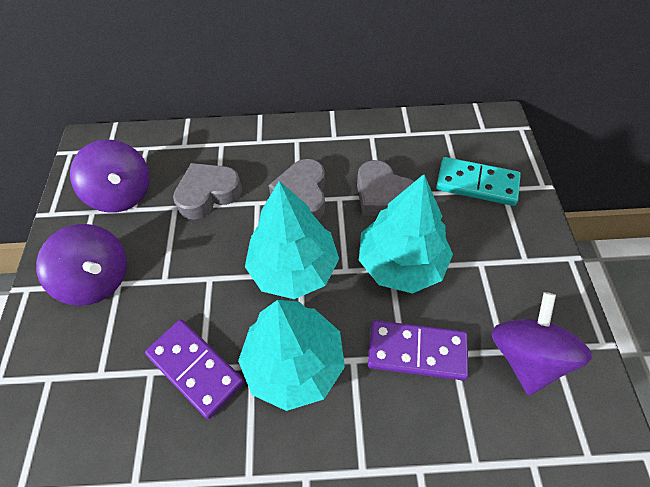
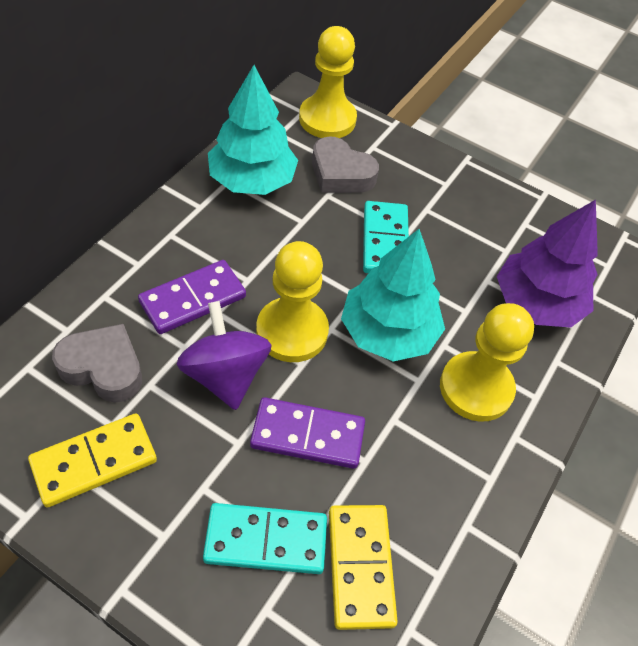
grey heart: 3 -> 2
purple spinning top: 3 -> 1
purple tree: 0 -> 1
turquoise domino: 1 -> 2
turquoise tree: 3 -> 2
yellow domino: 0 -> 2
yellow pawn: 0 -> 3

